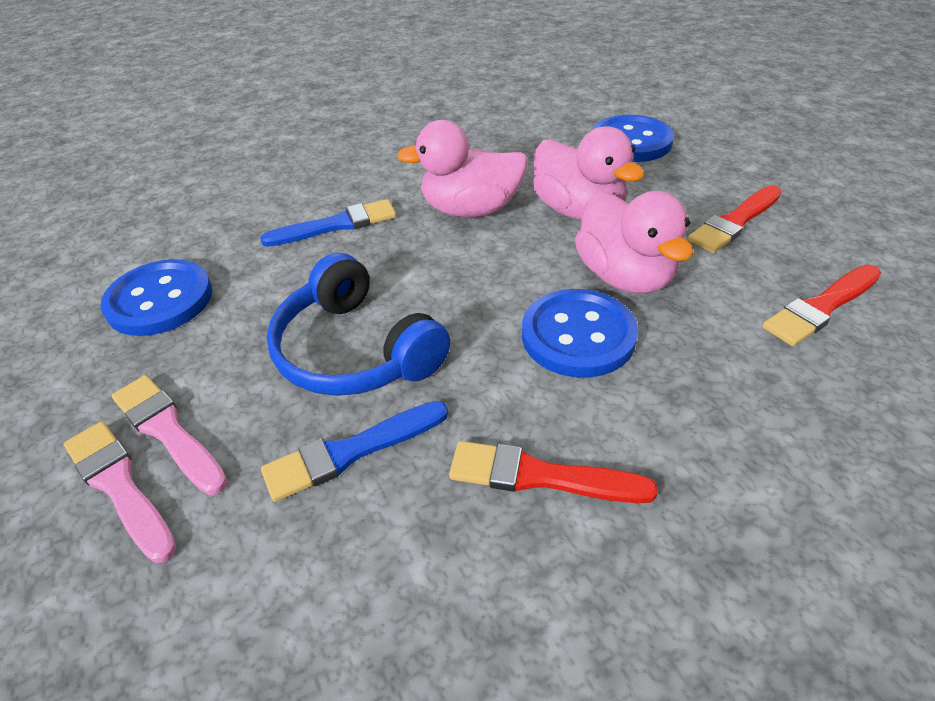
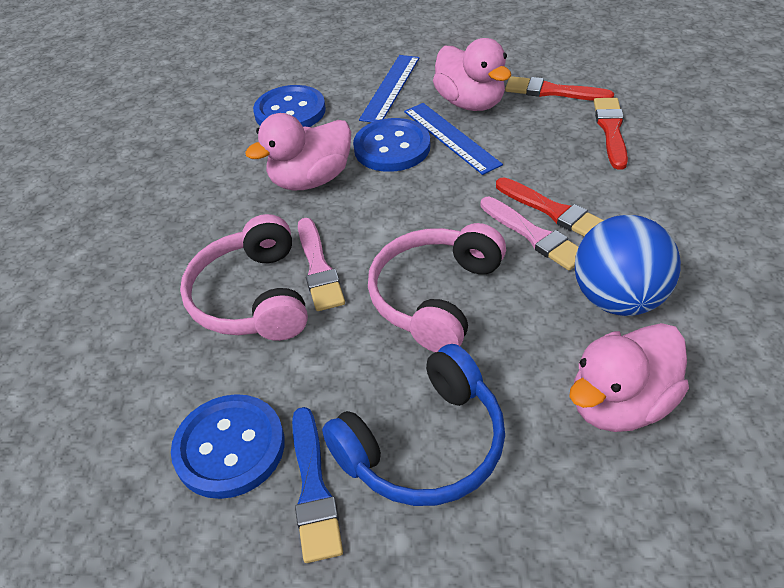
blue ball: 0 -> 1
blue brush: 2 -> 1
blue ruler: 0 -> 2
pink headphones: 0 -> 2

